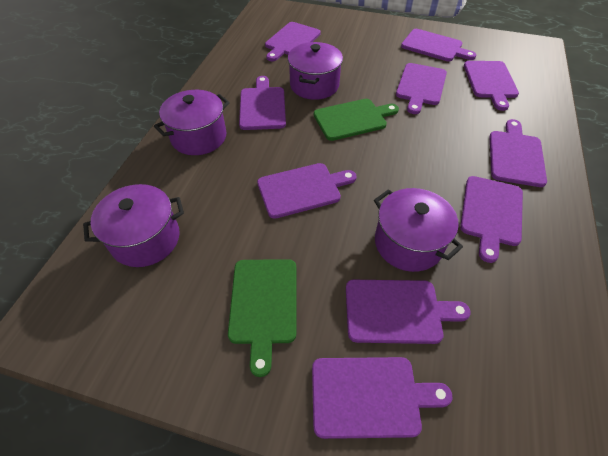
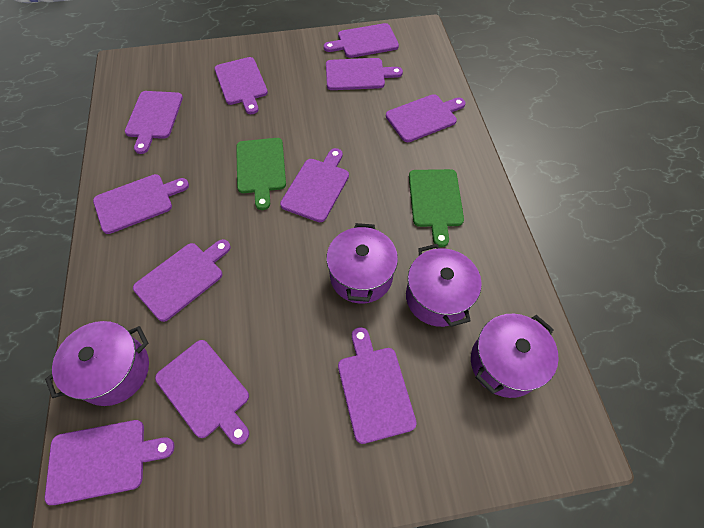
purple cutting board: 10 -> 11

